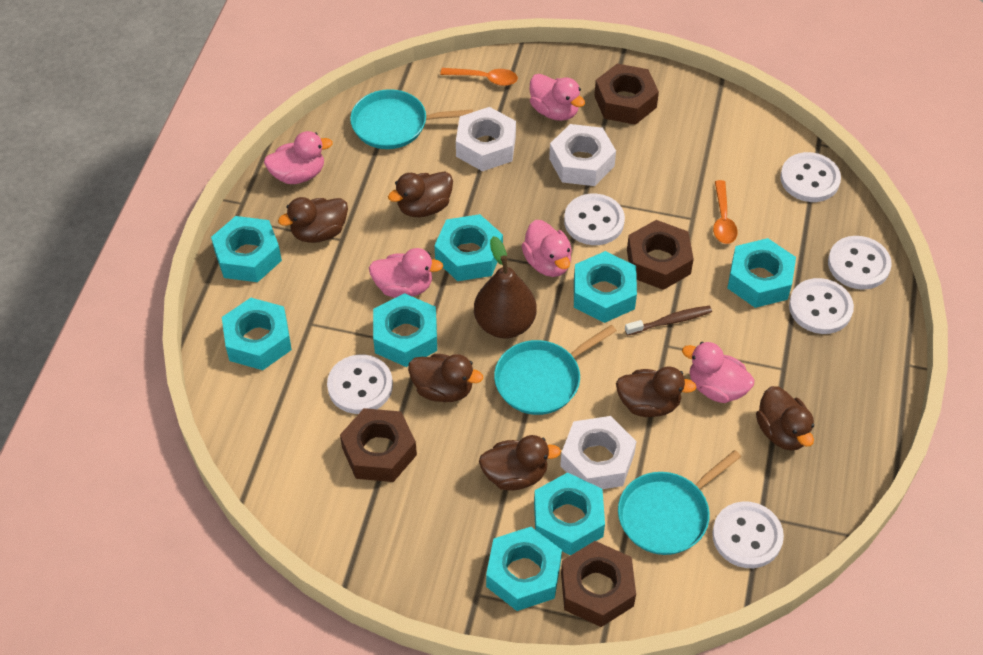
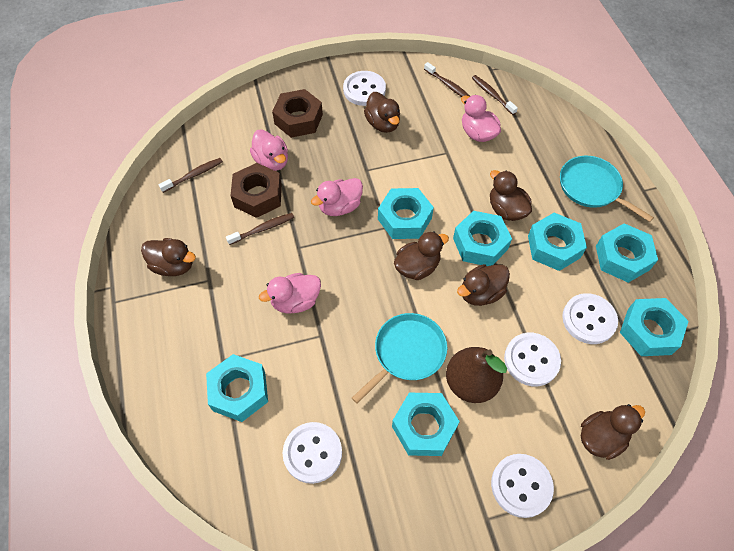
brown nut: 4 -> 2
brown toothbrush: 1 -> 4
orange spoon: 2 -> 0
pink duck: 5 -> 4
turquoise nut: 8 -> 7
turquoise pan: 3 -> 2
white button: 6 -> 5
white nut: 3 -> 0

